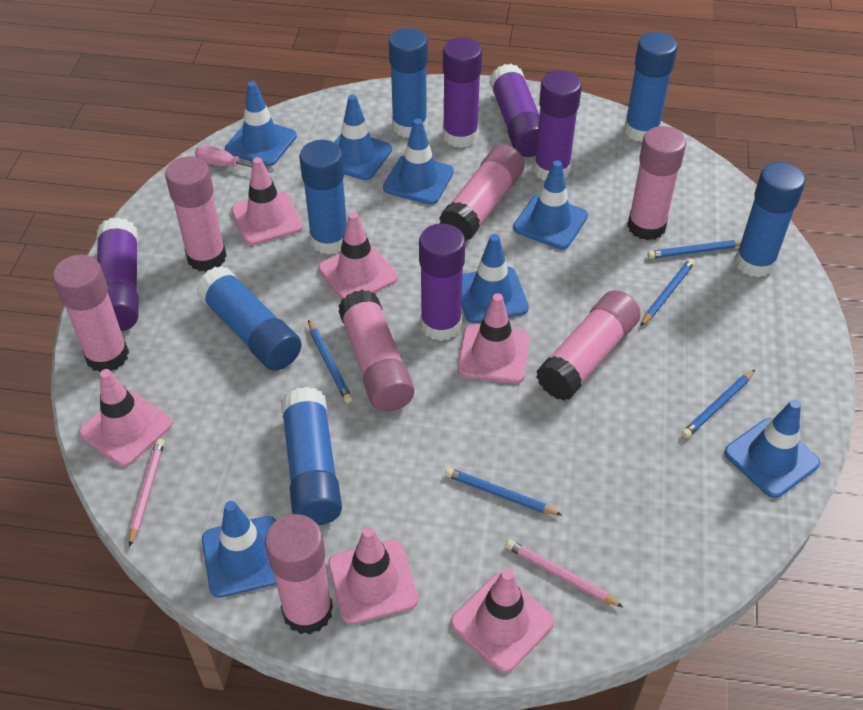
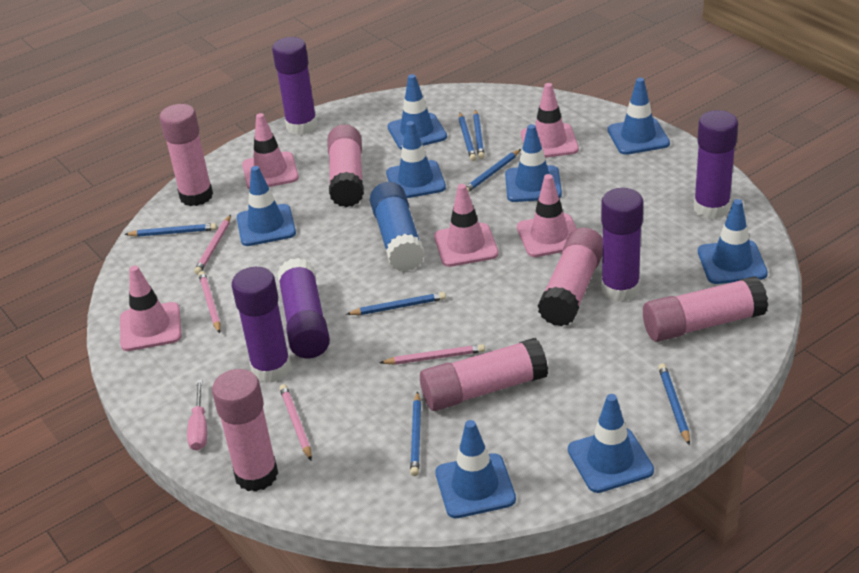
blue glue stick: 6 -> 1
blue pencil: 5 -> 7
blue traffic cone: 7 -> 8
pink glue stick: 7 -> 6
pink pencil: 2 -> 4
pink traffic cone: 6 -> 5

